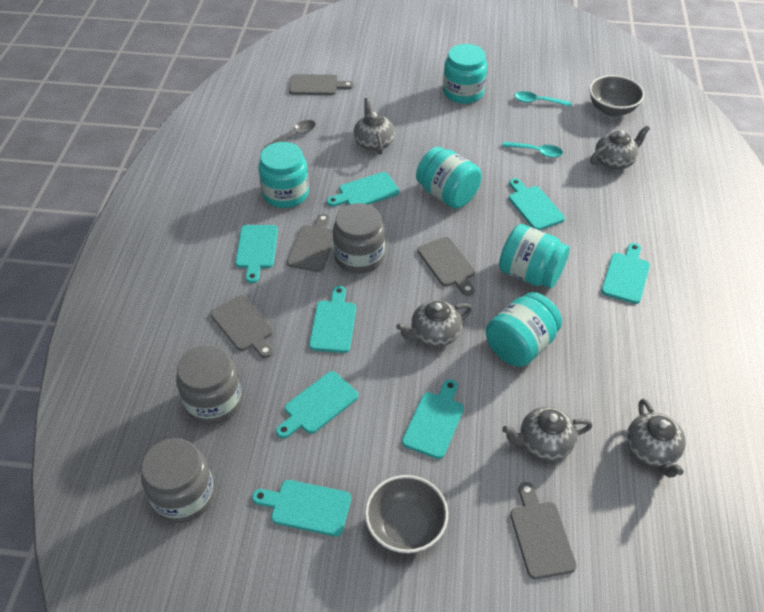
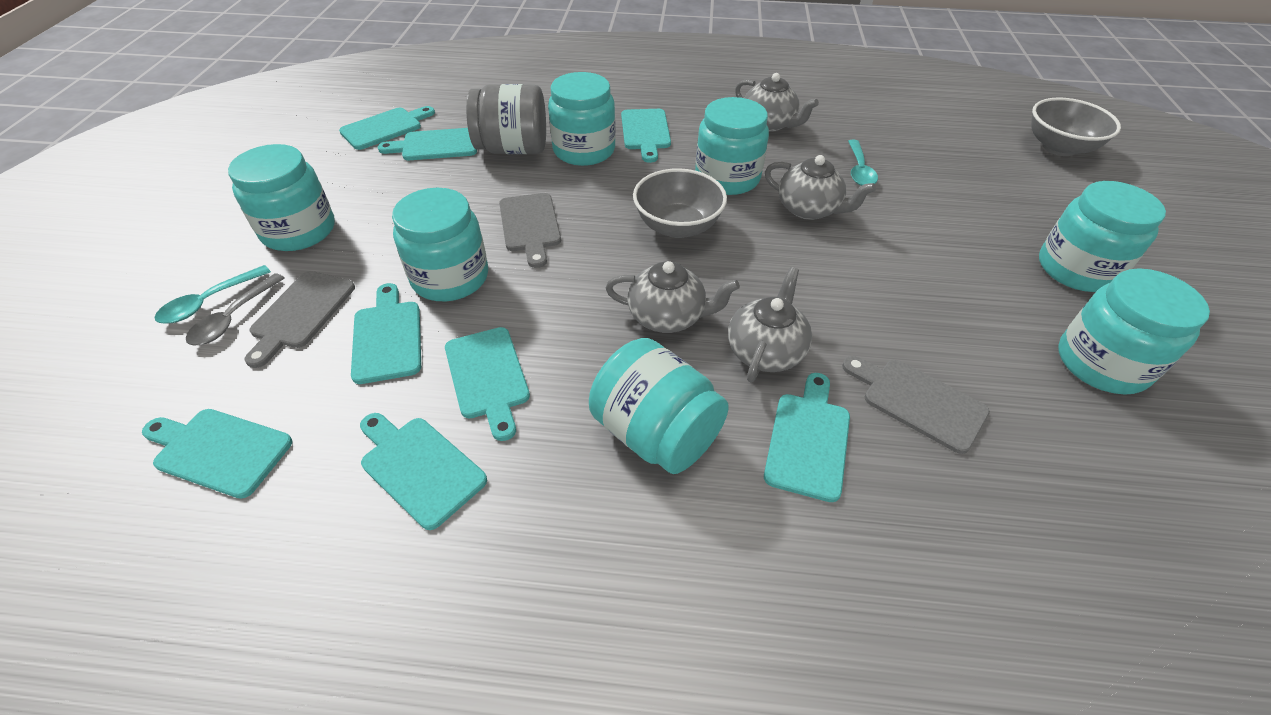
grey cutting board: 5 -> 3
grey jar: 3 -> 1
grey teapot: 5 -> 4
turquoise jar: 5 -> 7

